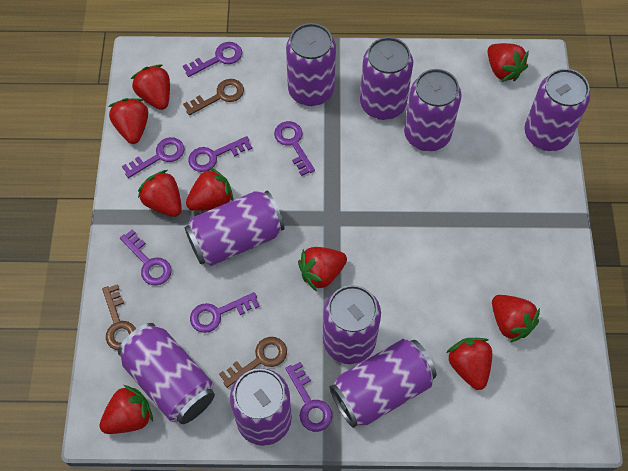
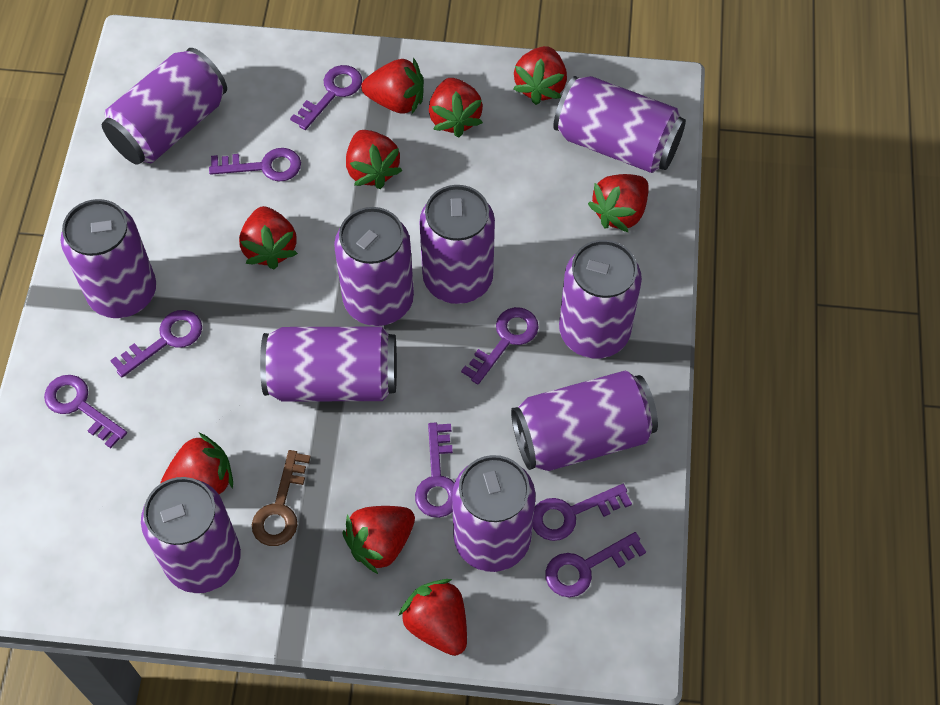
brown key: 3 -> 1
purple can: 9 -> 10
purple key: 7 -> 8

